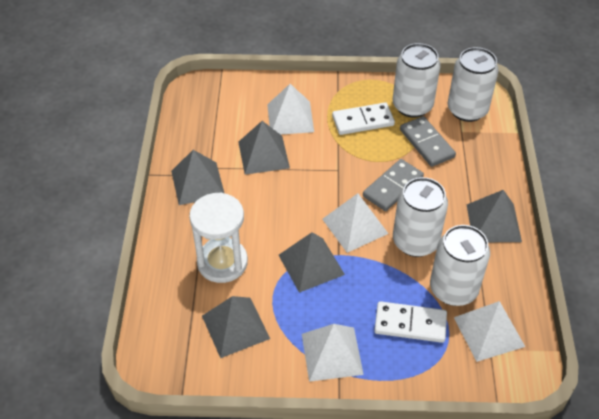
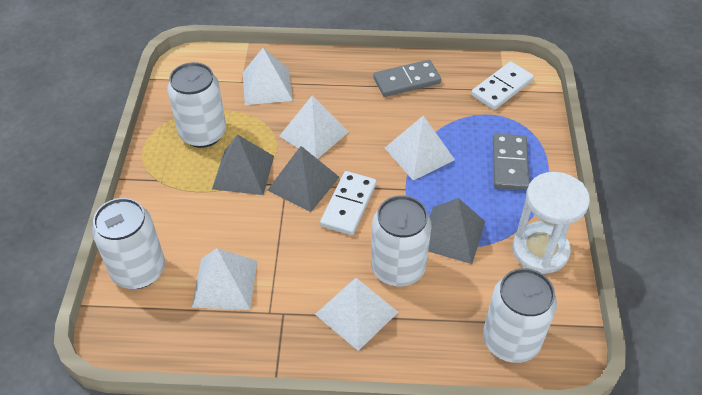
grey pyramid: 5 -> 3
white pyramid: 4 -> 5

